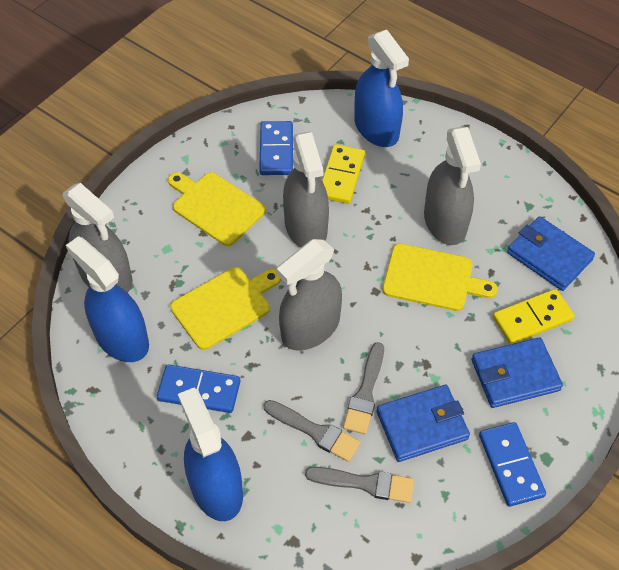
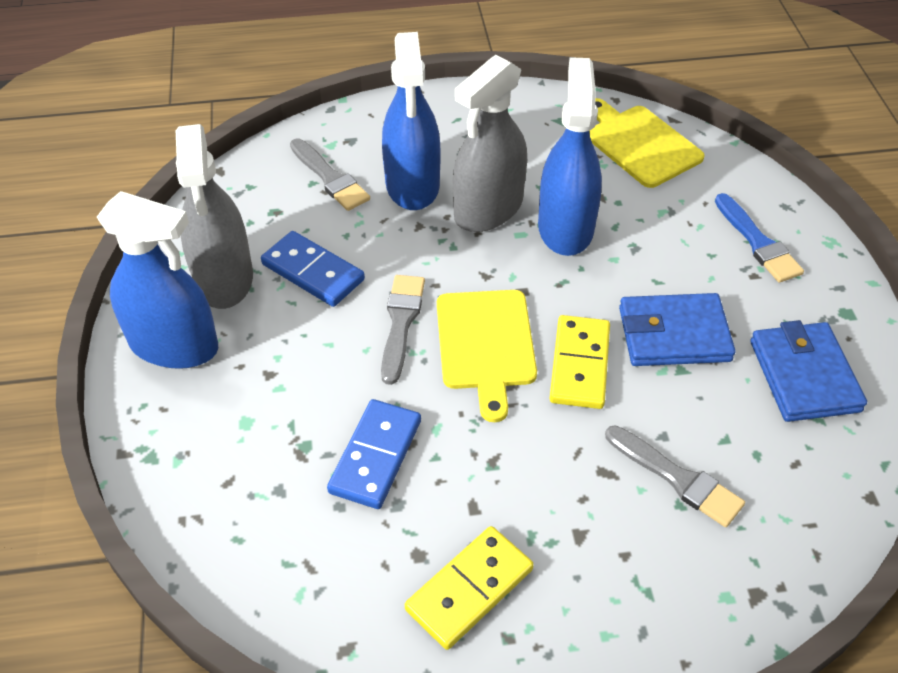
blue brush: 0 -> 1
blue domino: 3 -> 2
blue wallet: 3 -> 2
grey spray bottle: 4 -> 2
yellow cutting board: 3 -> 2

